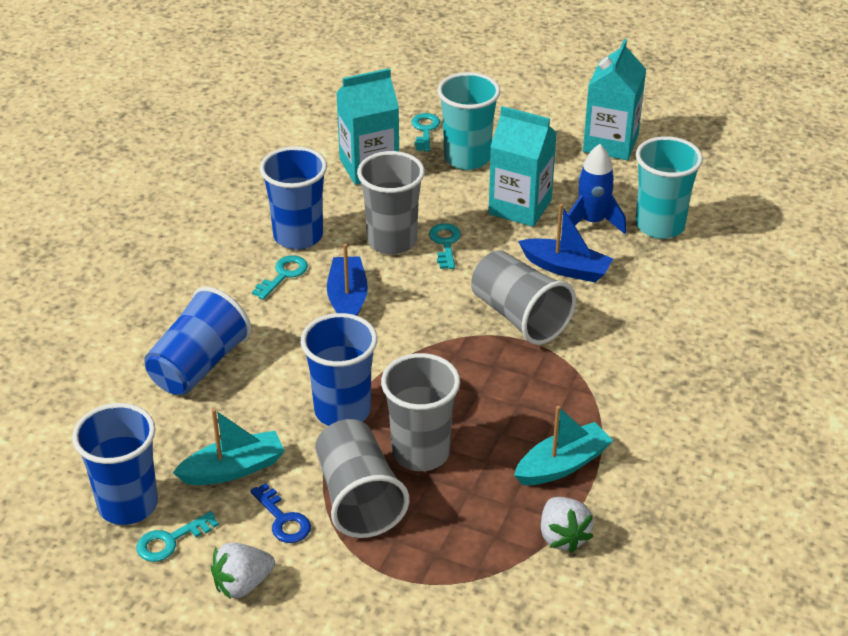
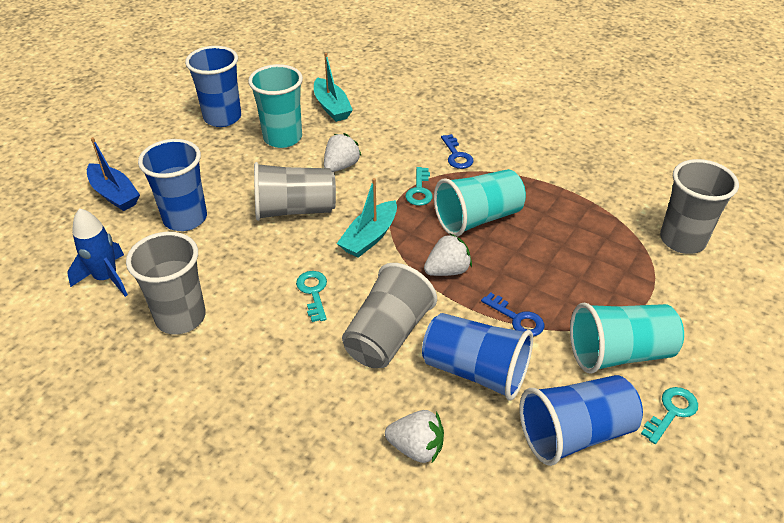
blue boat: 2 -> 1
blue key: 1 -> 2
turquoise carton: 3 -> 0
turquoise cup: 2 -> 3
turquoise key: 4 -> 3
white strawberry: 2 -> 3

